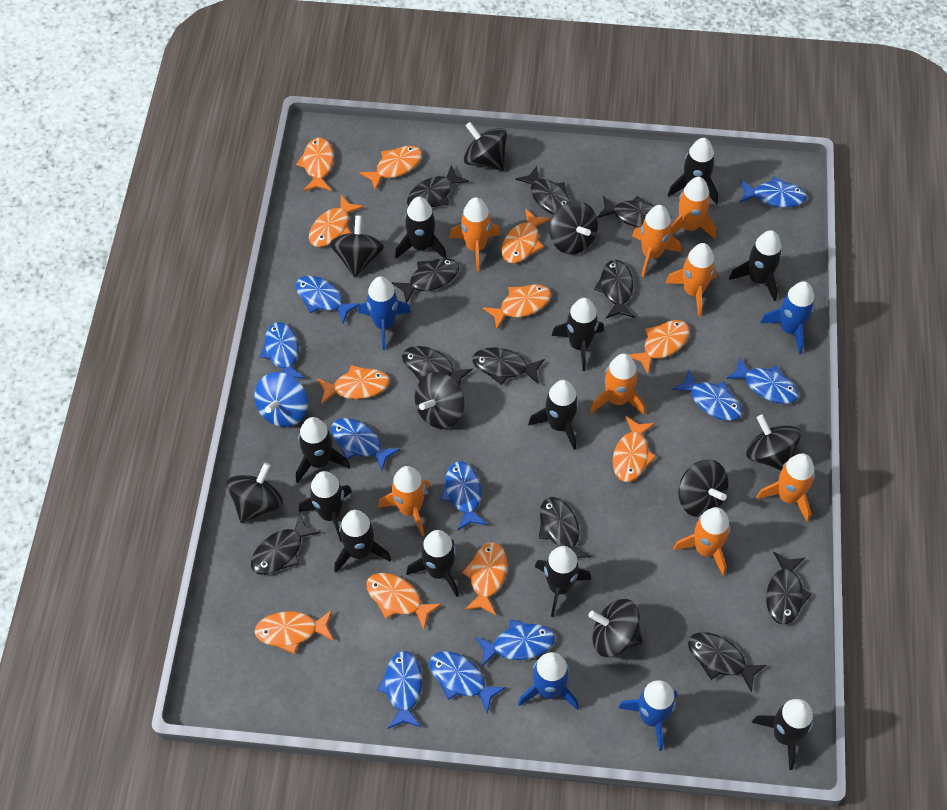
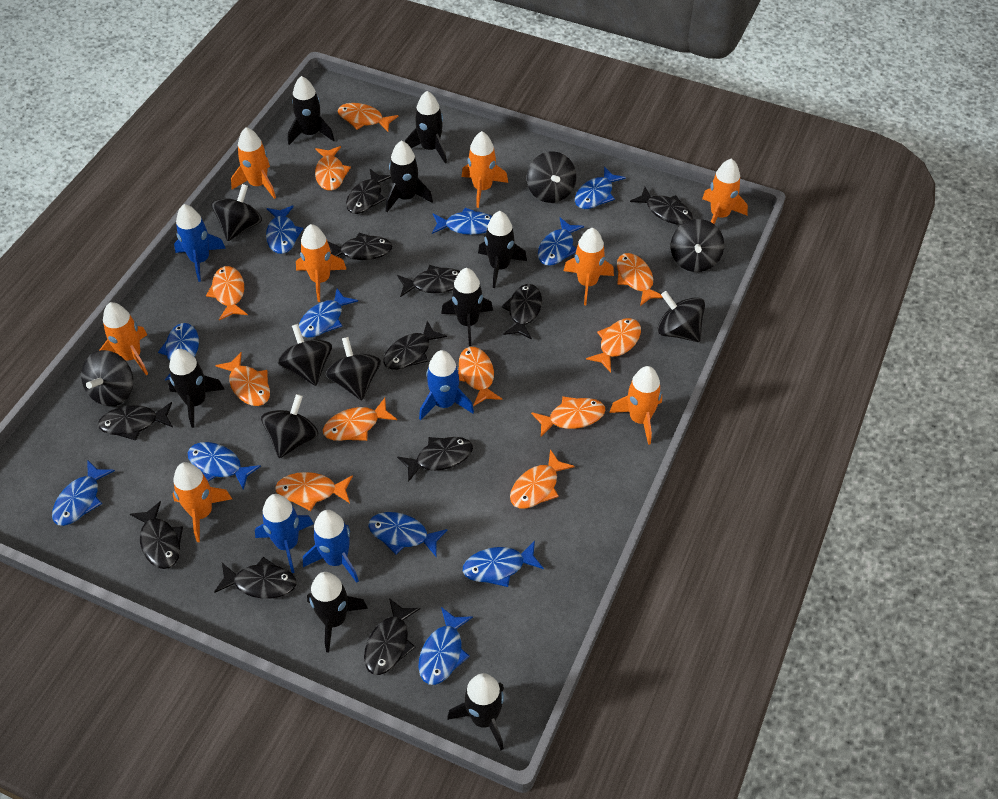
black rocket: 11 -> 8
blue fish: 10 -> 11
blue spinning top: 1 -> 0

